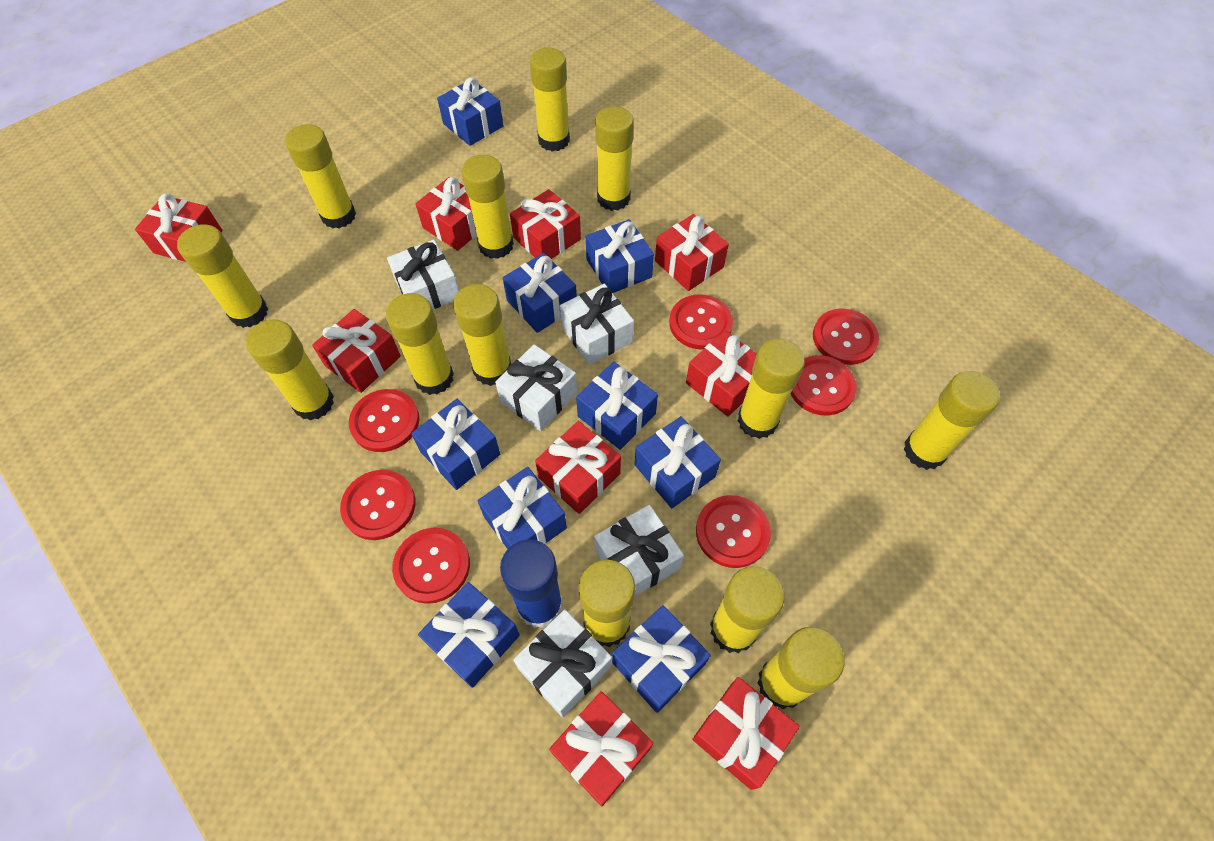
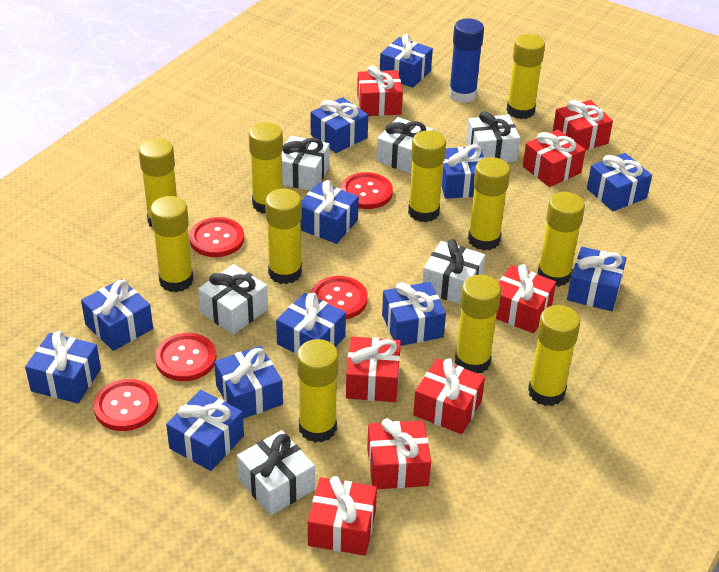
blue gift: 9 -> 12
red button: 7 -> 5
red gift: 9 -> 8
white gift: 5 -> 6
yellow glue stick: 13 -> 11

